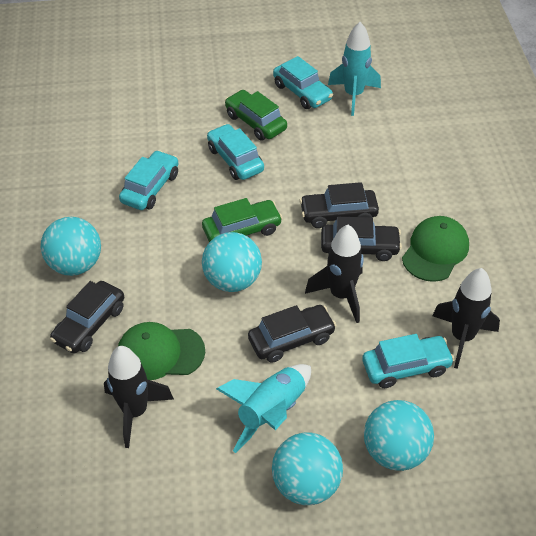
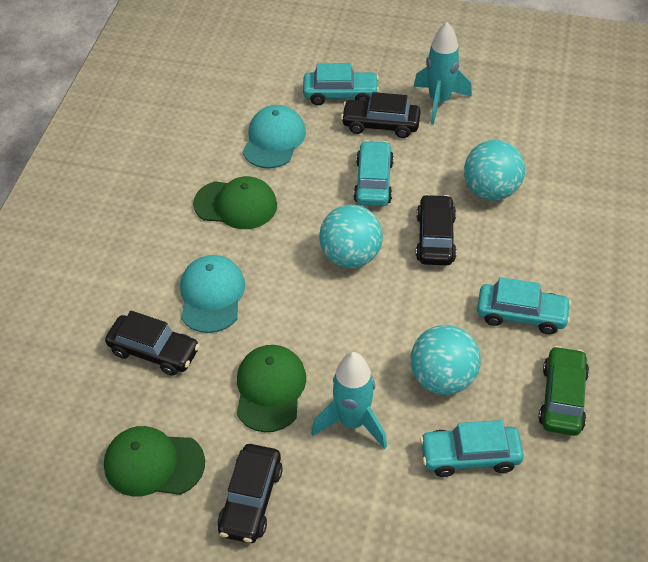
black rocket: 3 -> 0
green cap: 2 -> 3
green car: 2 -> 1
turquoise ball: 4 -> 3
turquoise cap: 0 -> 2

